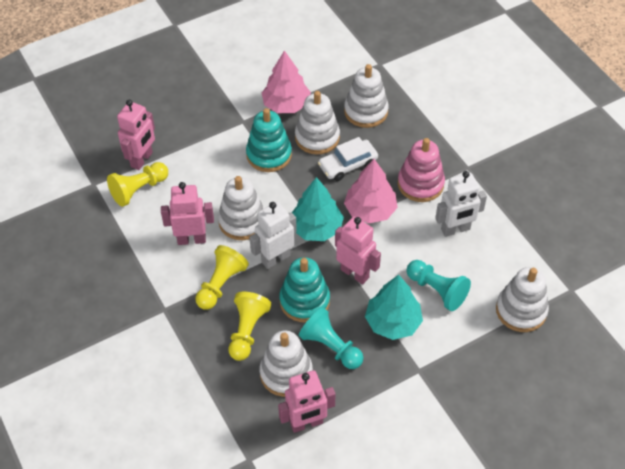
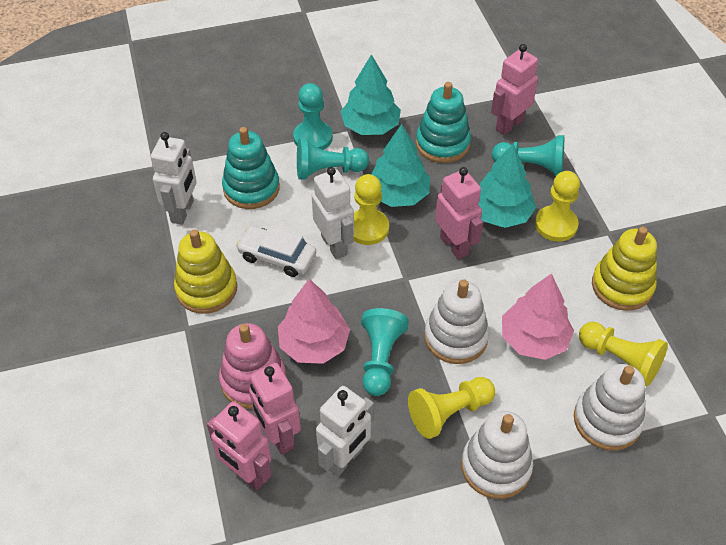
turquoise pawn: 2 -> 4
turquoise tree: 2 -> 3
white robot: 2 -> 3
white stacking toy: 5 -> 3
yellow pawn: 3 -> 4
yellow stacking toy: 0 -> 2

